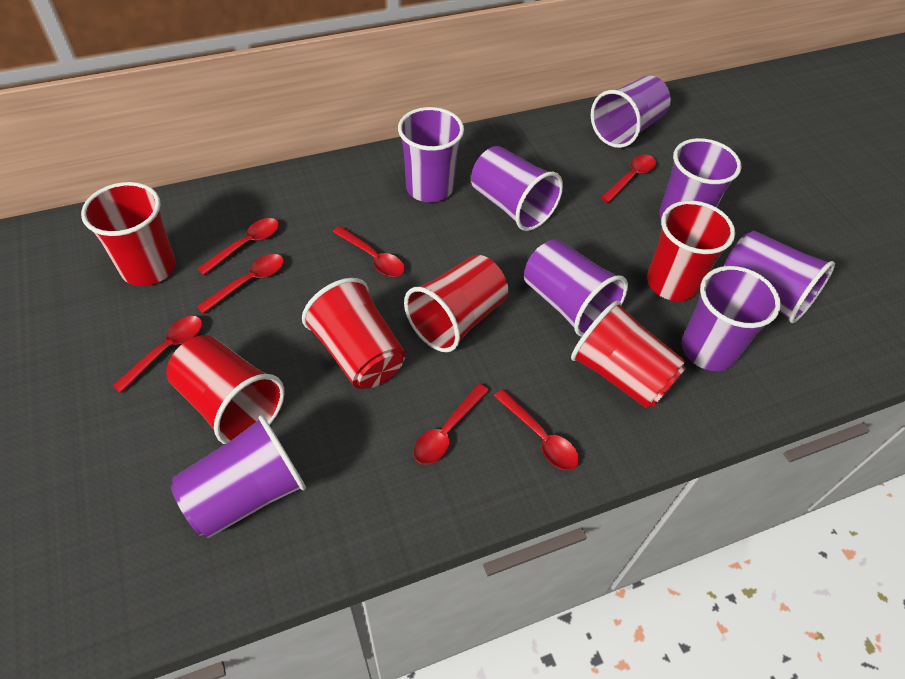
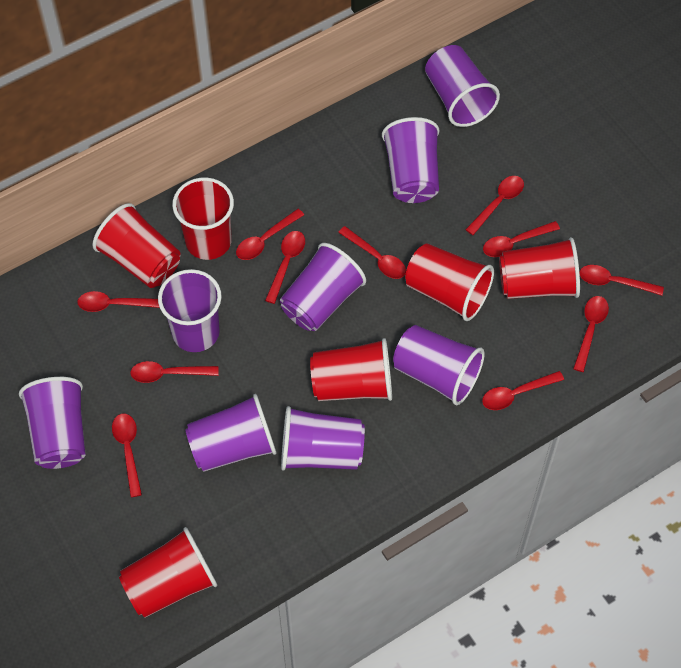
red spoon: 7 -> 11

